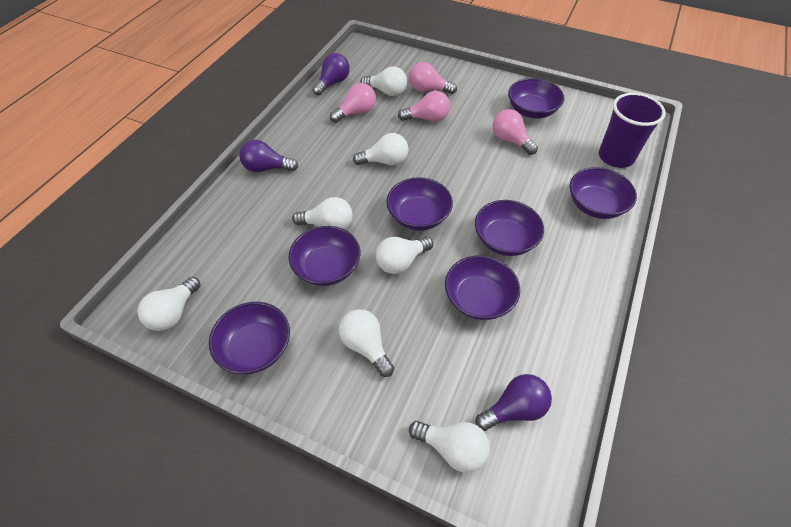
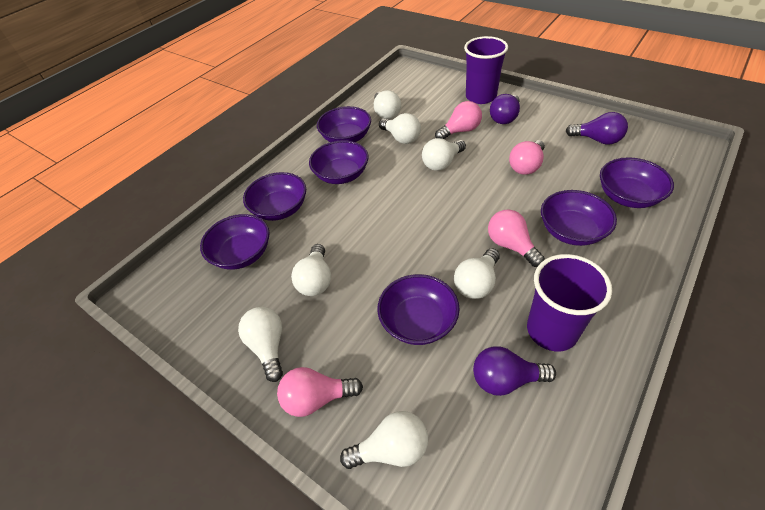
purple cup: 1 -> 2

